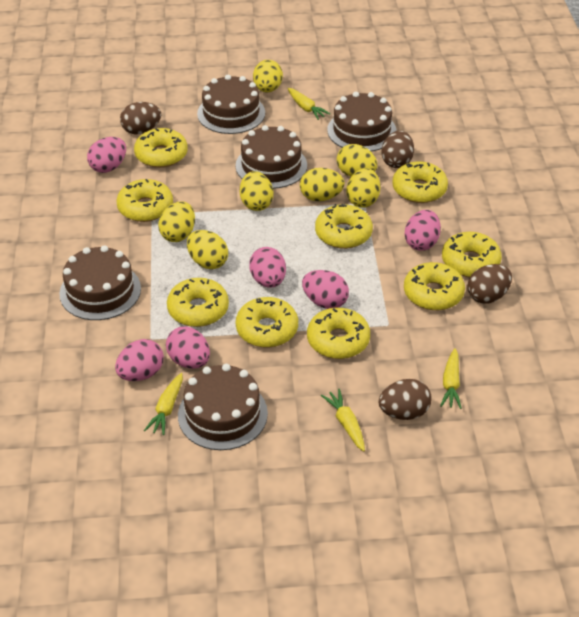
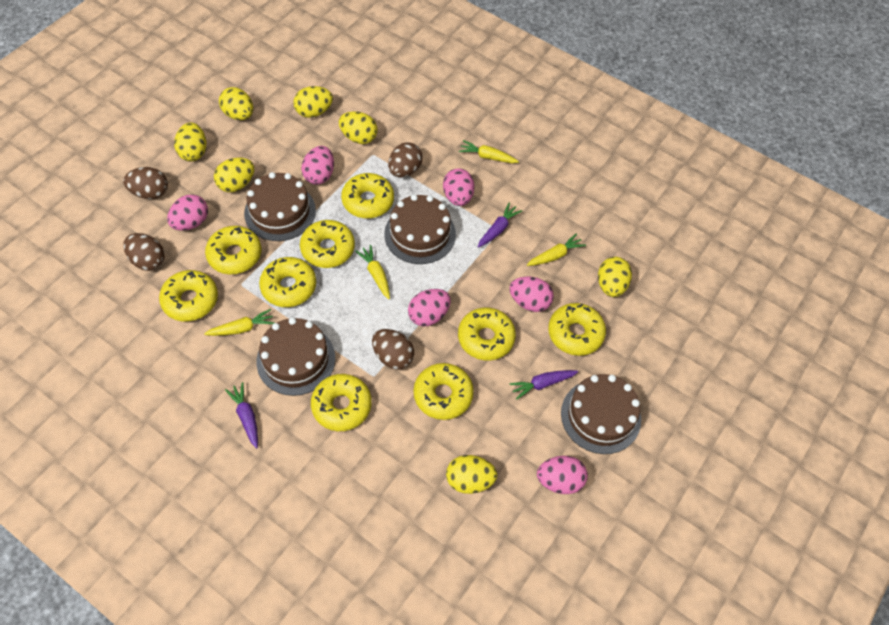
brown cake: 5 -> 4
purple carrot: 0 -> 3

